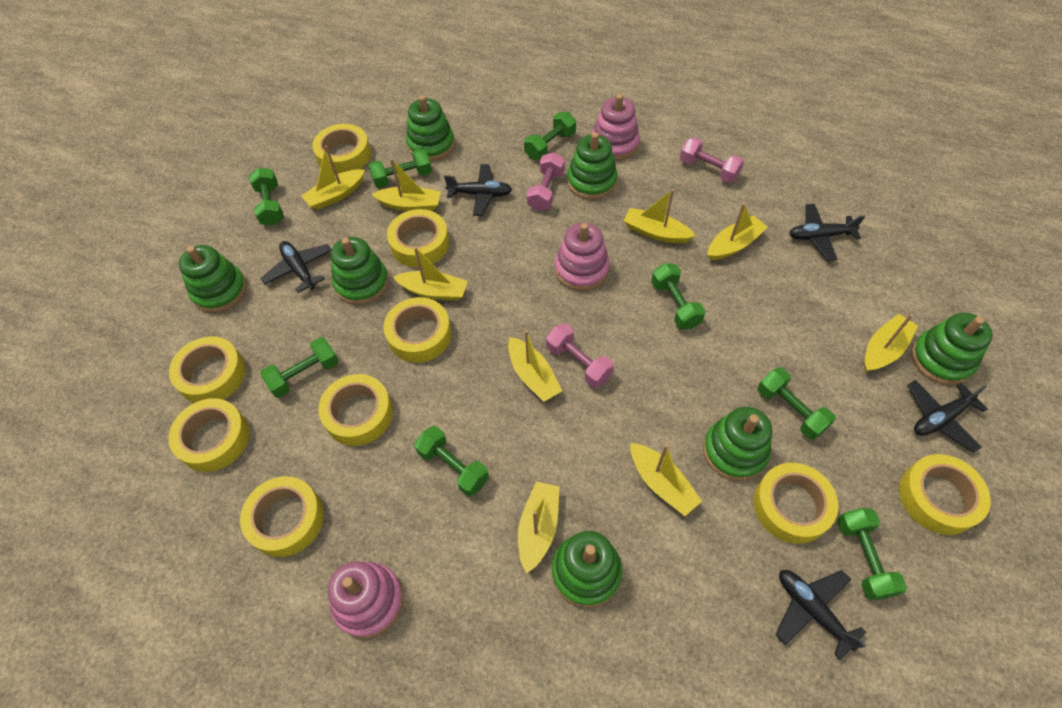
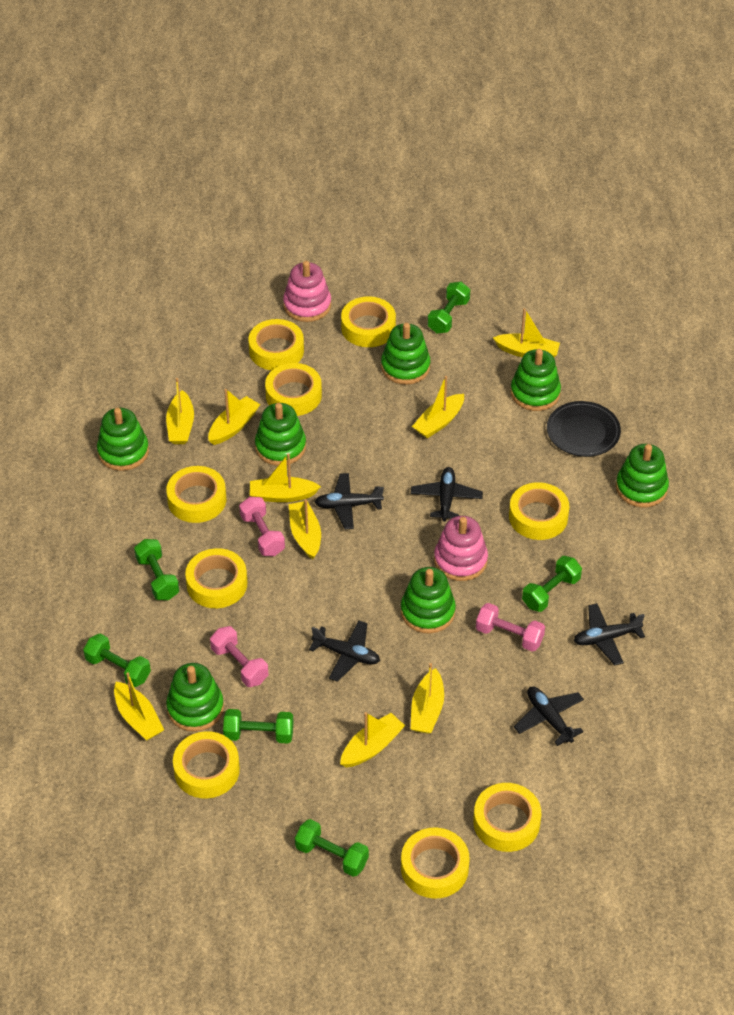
black plate: 0 -> 1
green dumbbell: 8 -> 6
pink stacking toy: 3 -> 2

